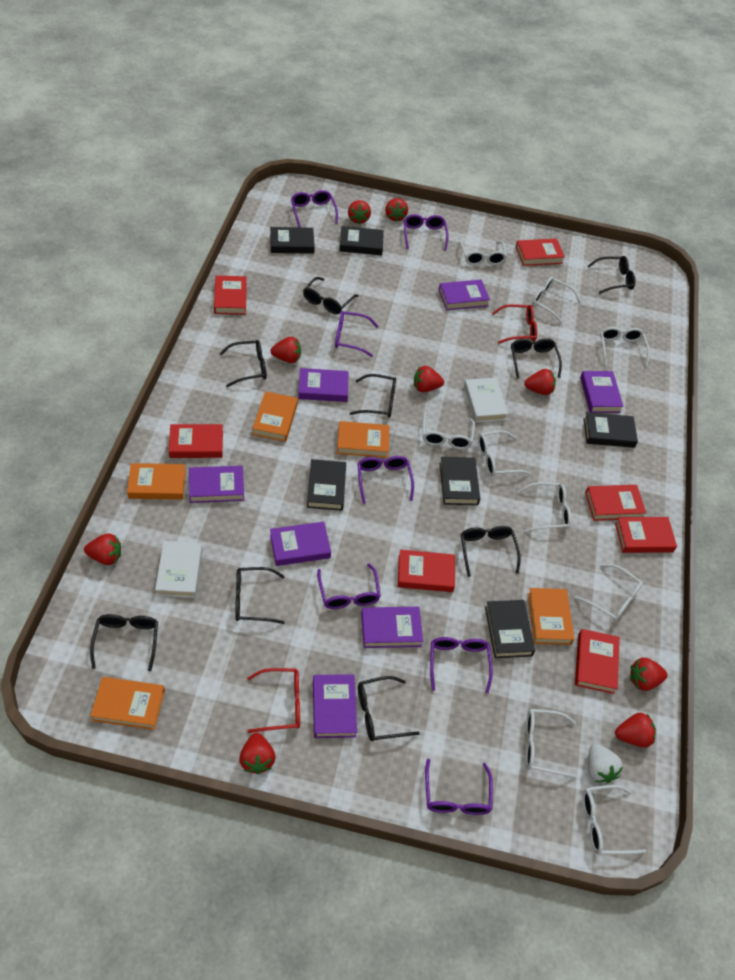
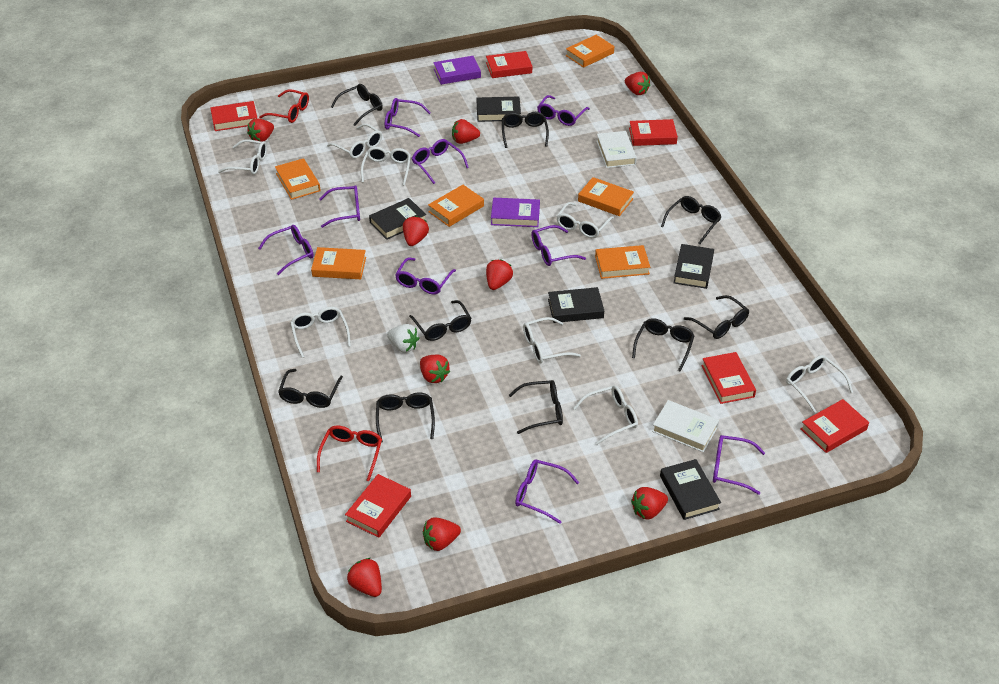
black book: 6 -> 5
orange book: 5 -> 6
purple book: 7 -> 2
purple glasses: 7 -> 9
red book: 7 -> 6
white glasses: 9 -> 8

